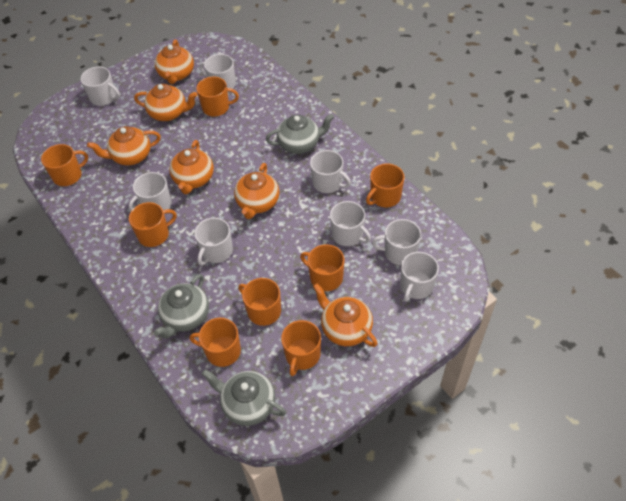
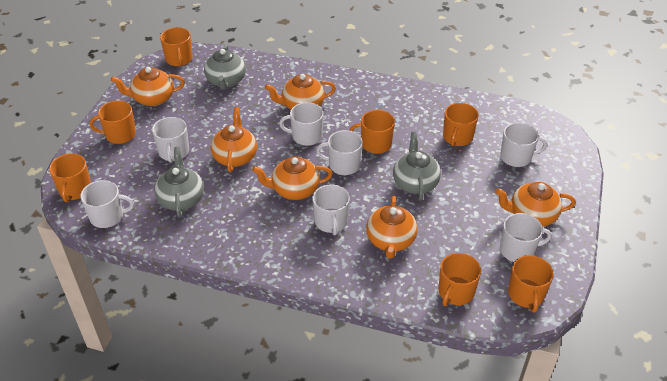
orange mug: 8 -> 7
white mug: 8 -> 7

